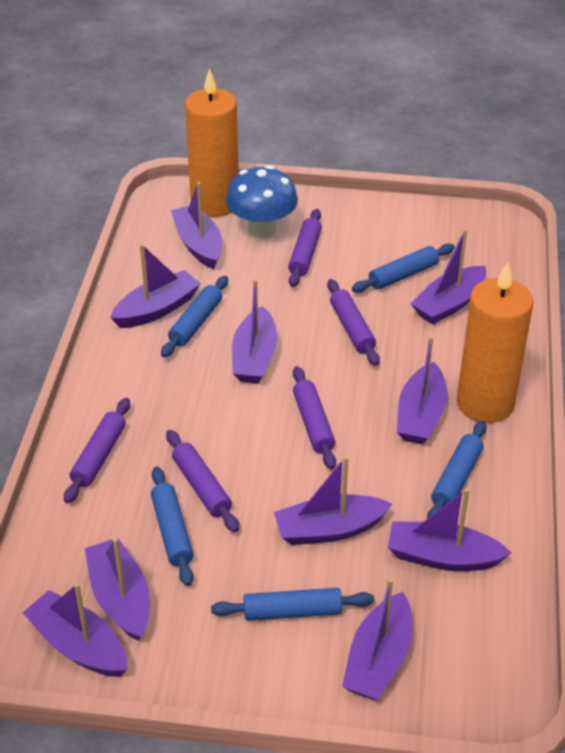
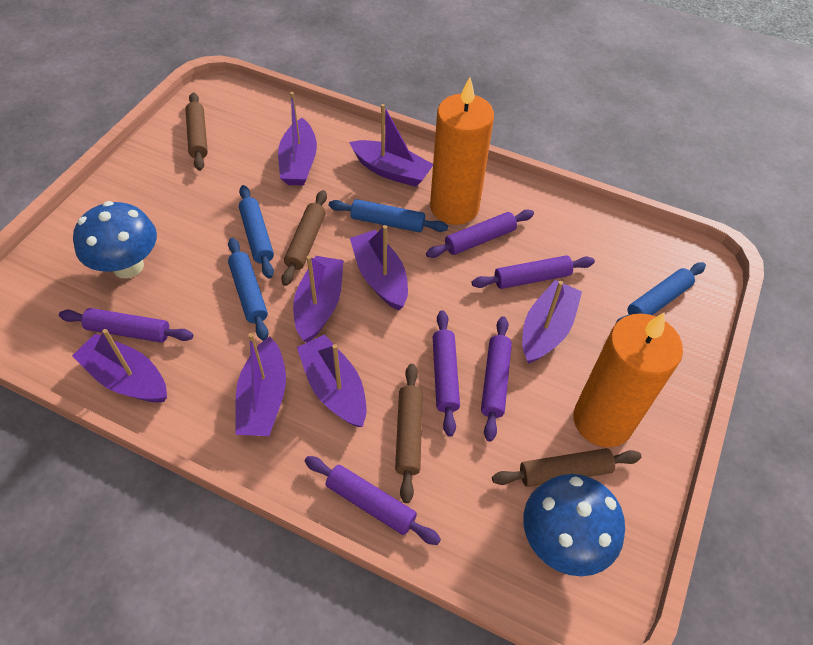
blue mushroom: 1 -> 2
blue rolling pin: 5 -> 4
brown rolling pin: 0 -> 4
purple boat: 10 -> 8
purple rolling pin: 5 -> 6

